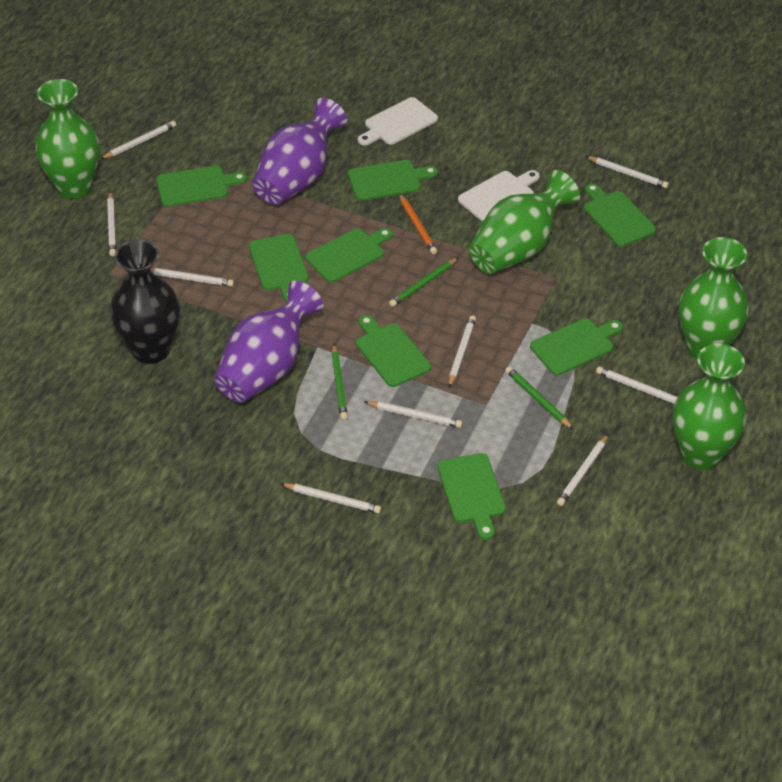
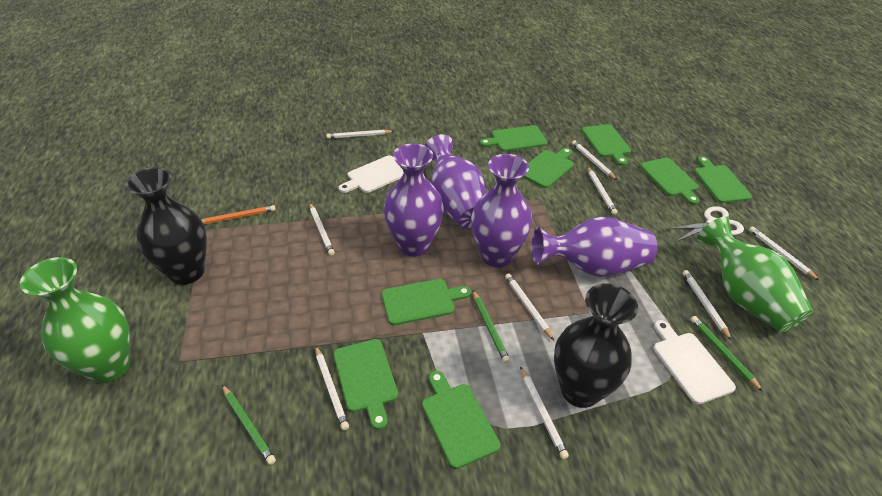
black vase: 1 -> 2
green vase: 4 -> 2
purple vase: 2 -> 4
white scissors: 0 -> 1

